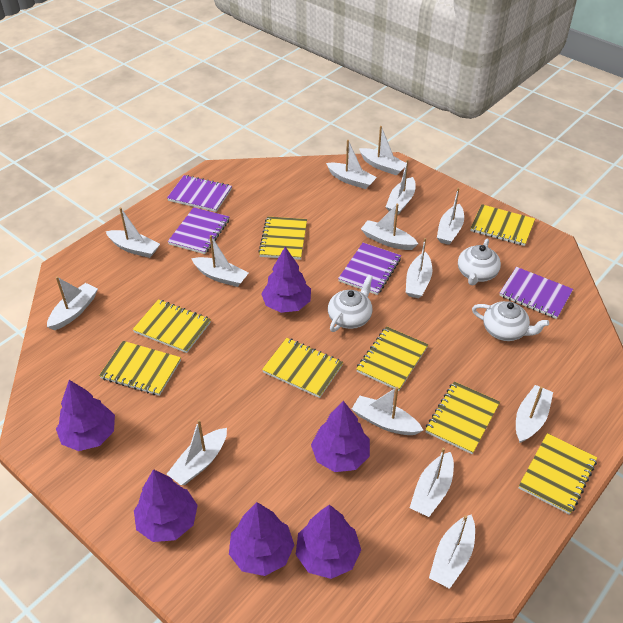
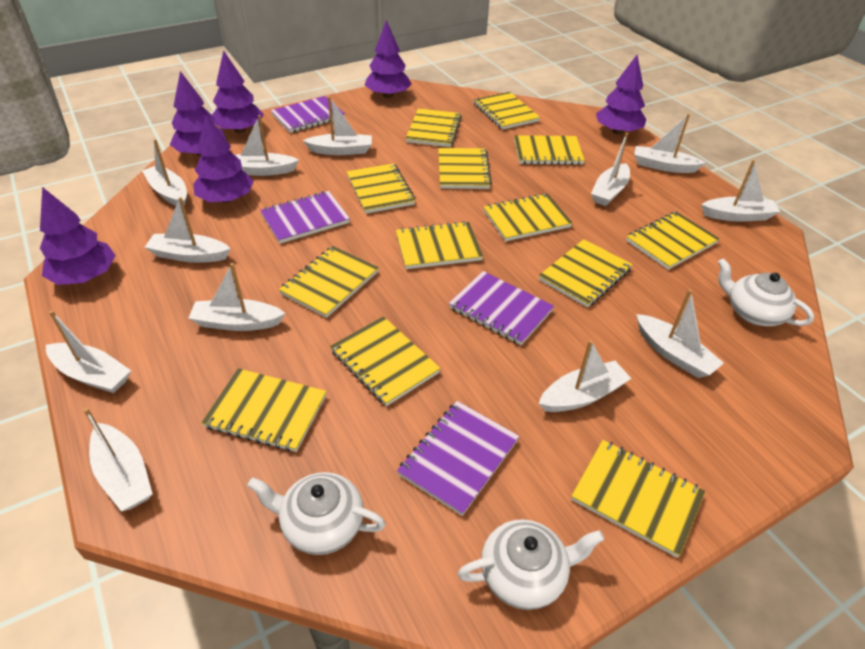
white boat: 14 -> 12
yellow notebook: 8 -> 13

